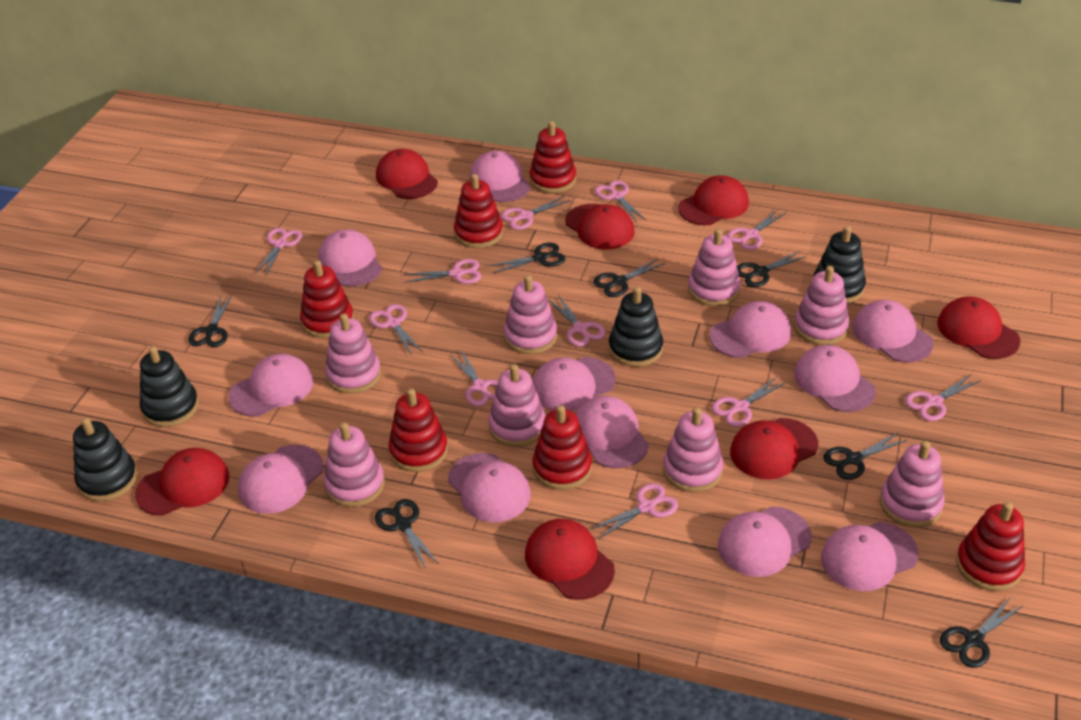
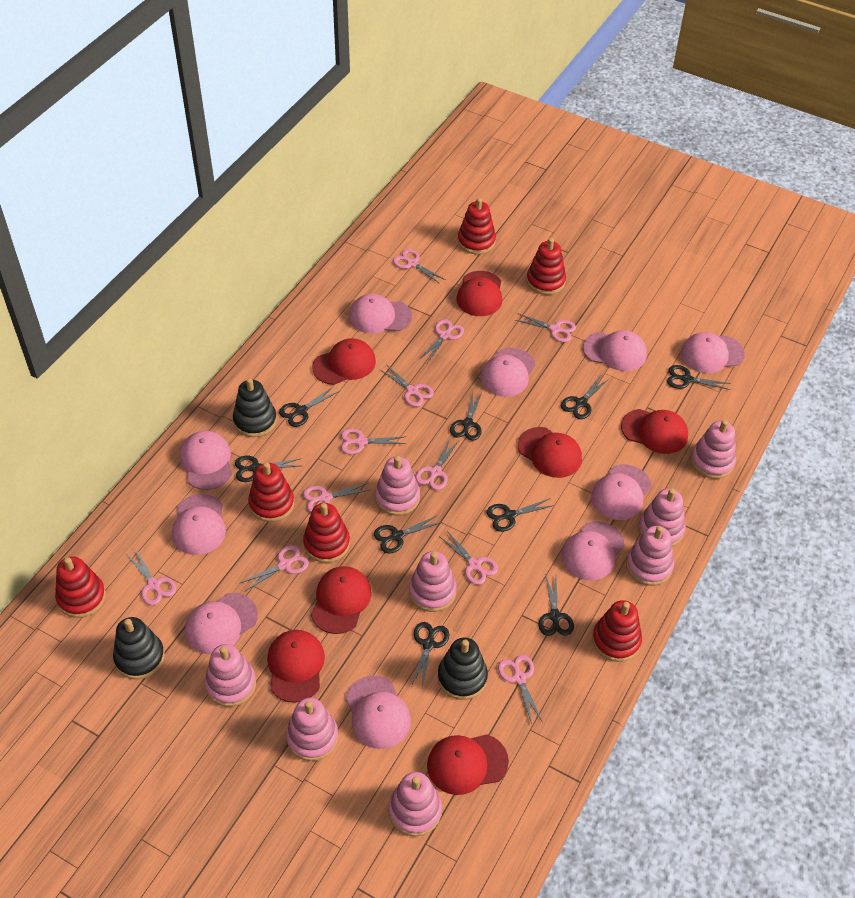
black scissors: 7 -> 9
black stacking toy: 4 -> 3
pink cap: 12 -> 10

